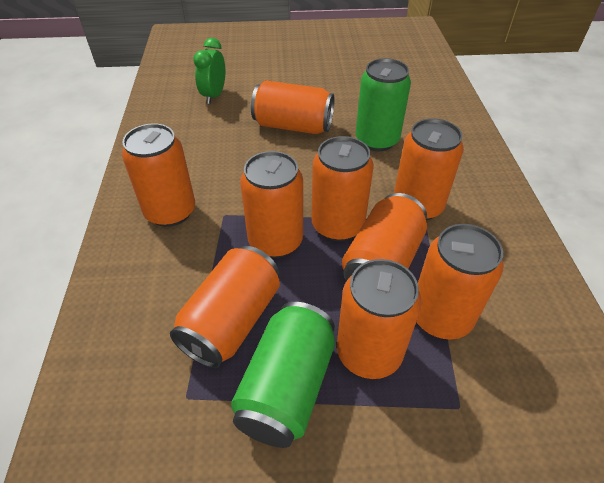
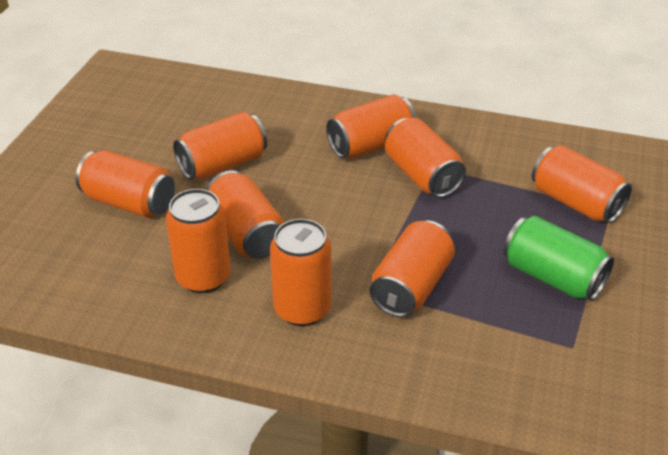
green can: 2 -> 1
green clock: 1 -> 0

